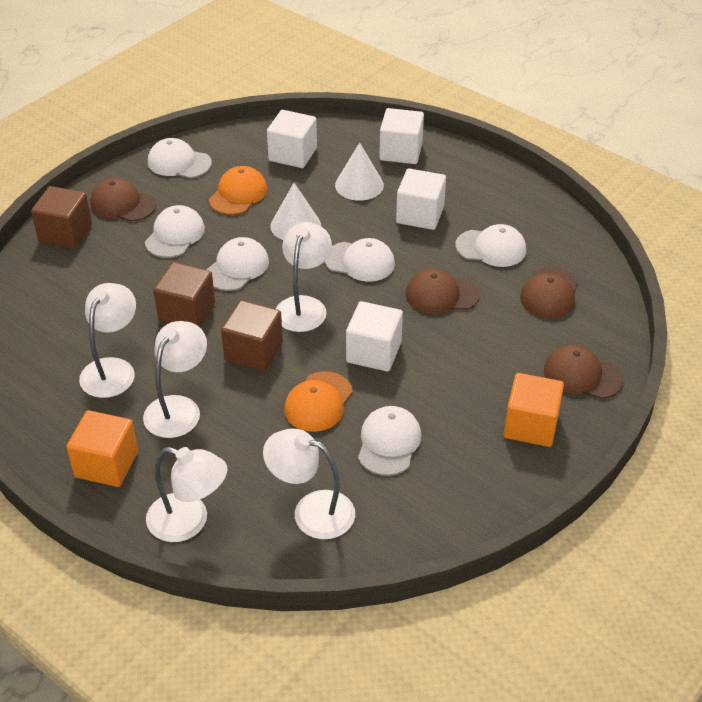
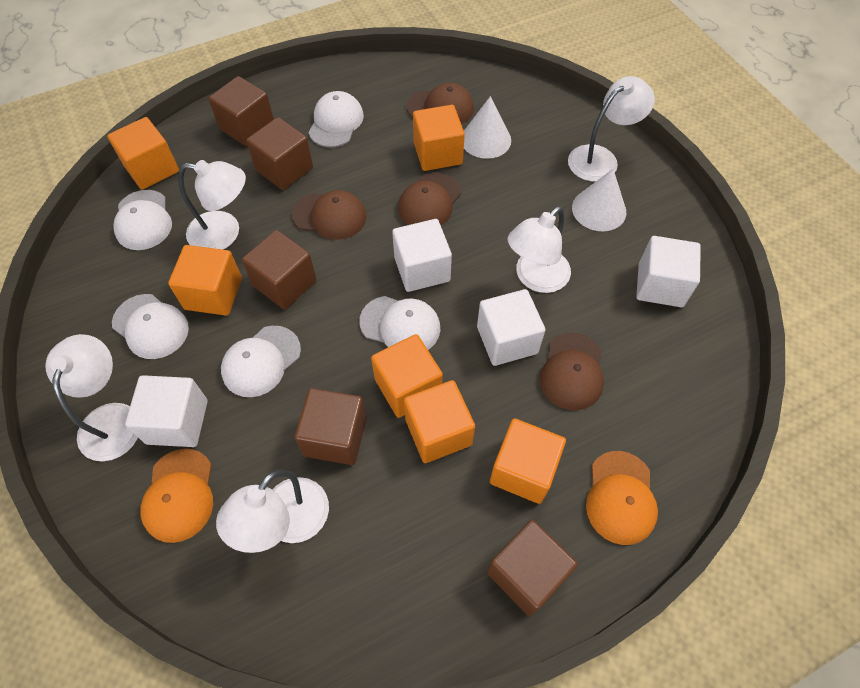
brown cube: 3 -> 5
orange cube: 2 -> 6
white cap: 6 -> 5

